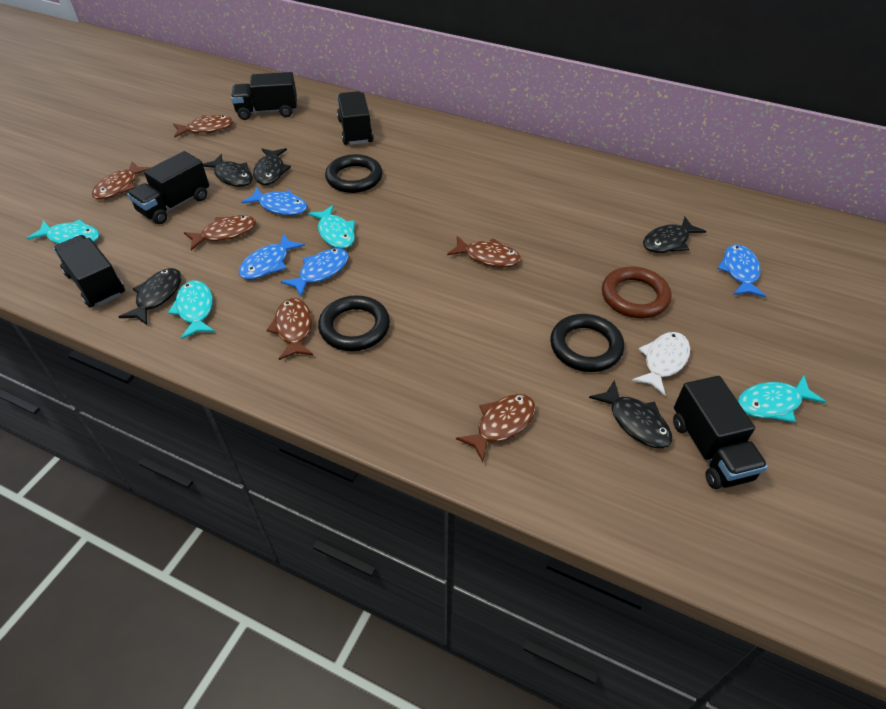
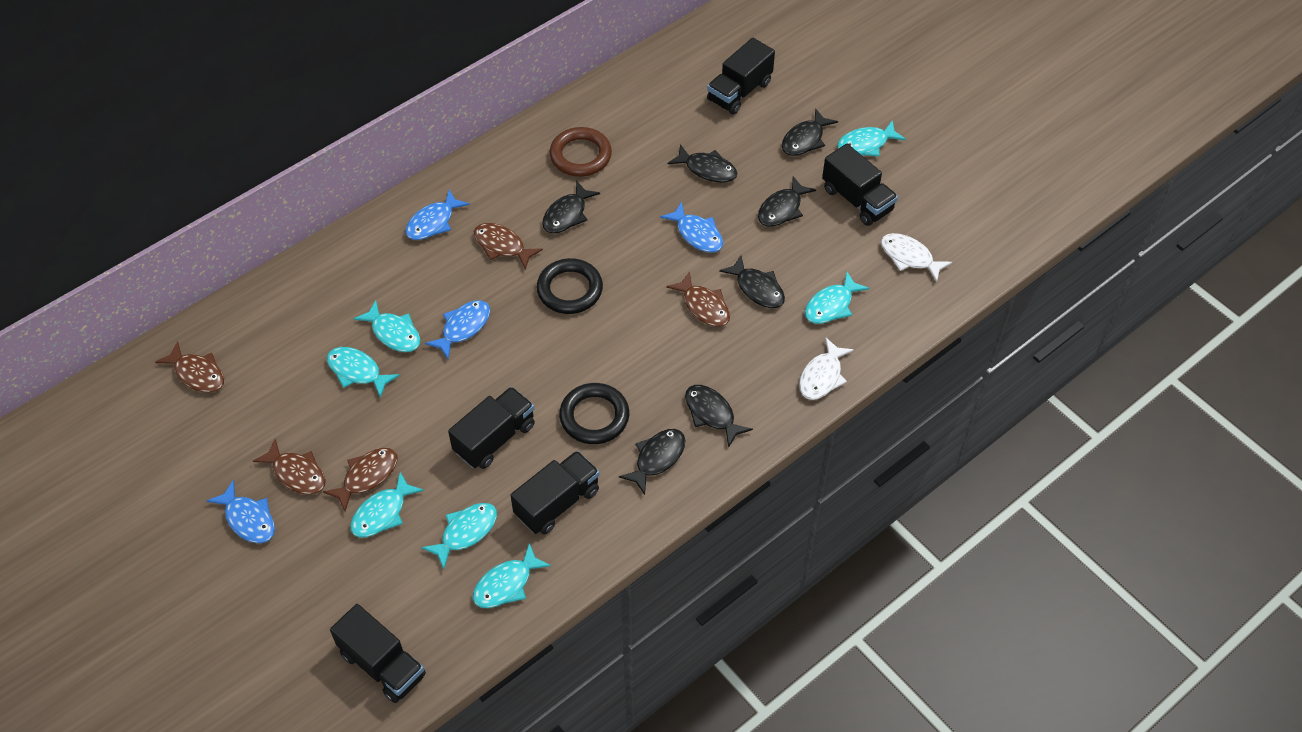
black fish: 5 -> 7
black ring: 3 -> 2
brown fish: 6 -> 5
turquoise fish: 4 -> 7
white fish: 1 -> 2

